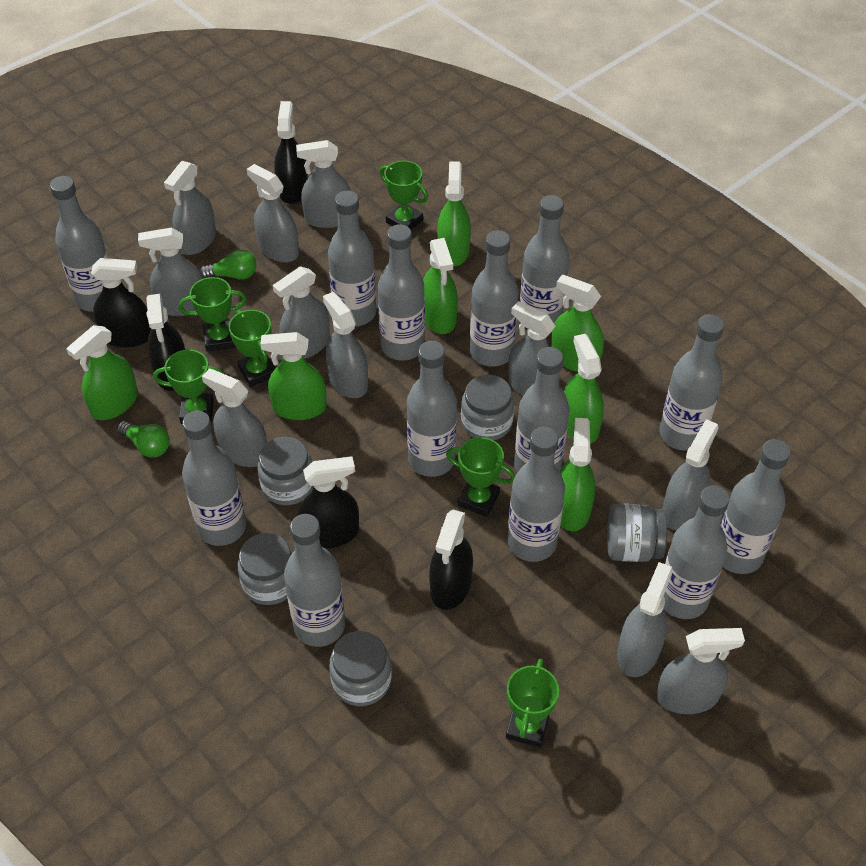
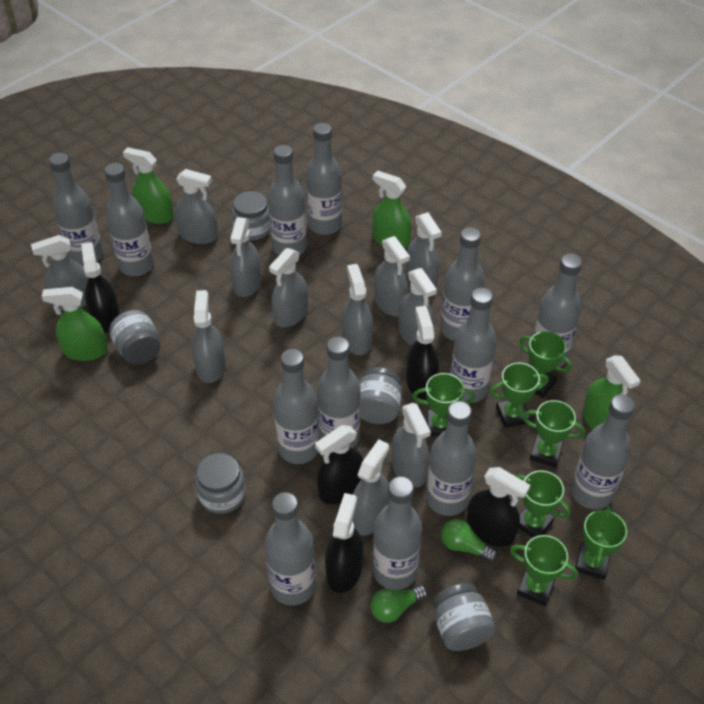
green spray bottle: 7 -> 4
green trophy: 6 -> 7

